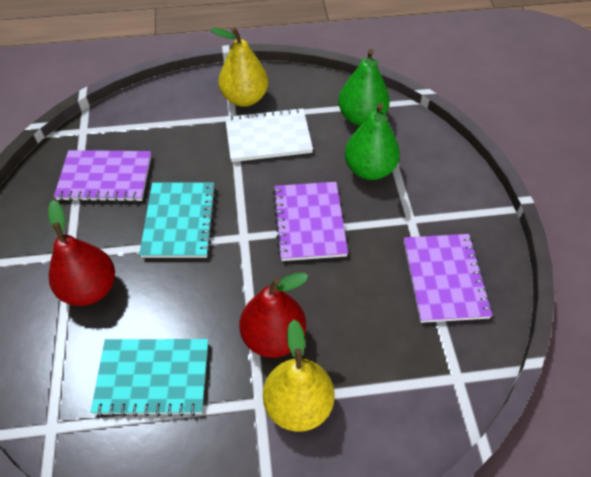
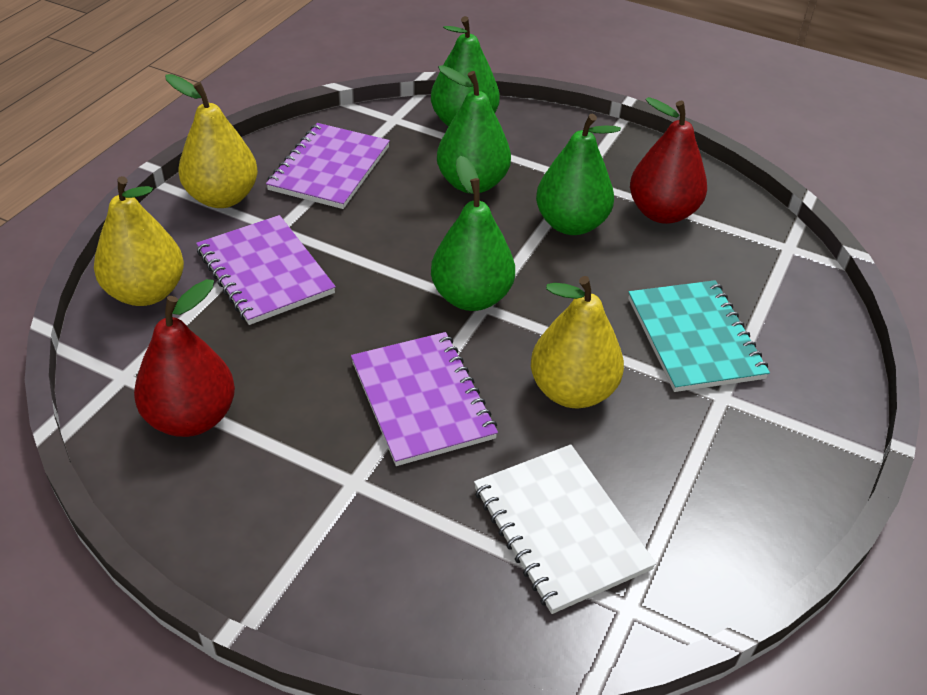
green pear: 2 -> 4
turquoise notebook: 2 -> 1
yellow pear: 2 -> 3

